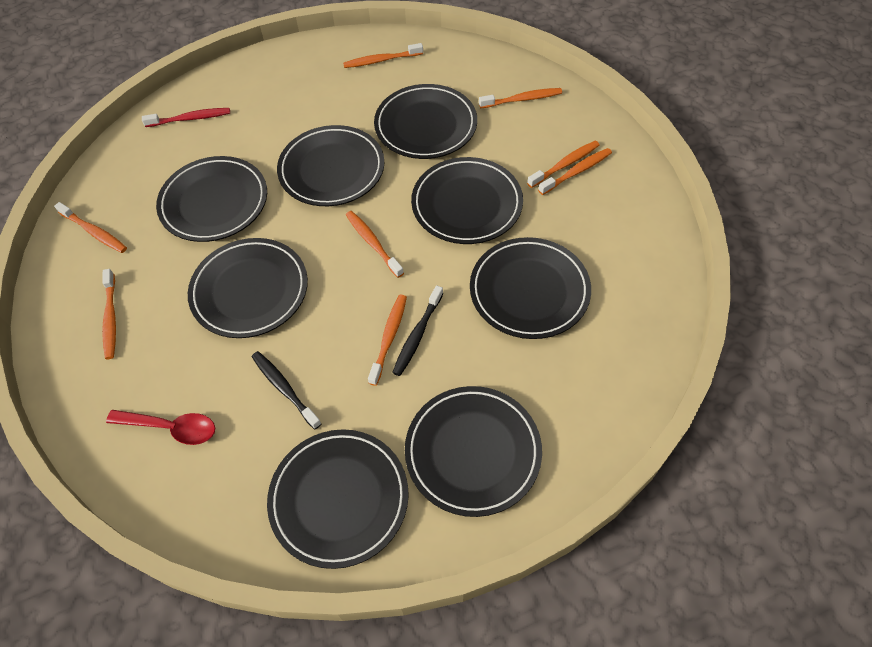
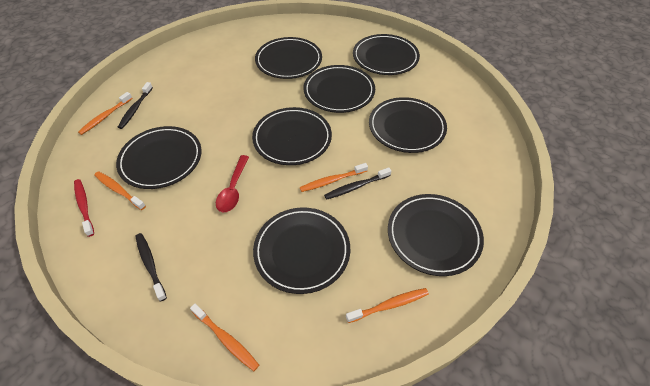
black toothbrush: 2 -> 3
orange toothbrush: 8 -> 5

